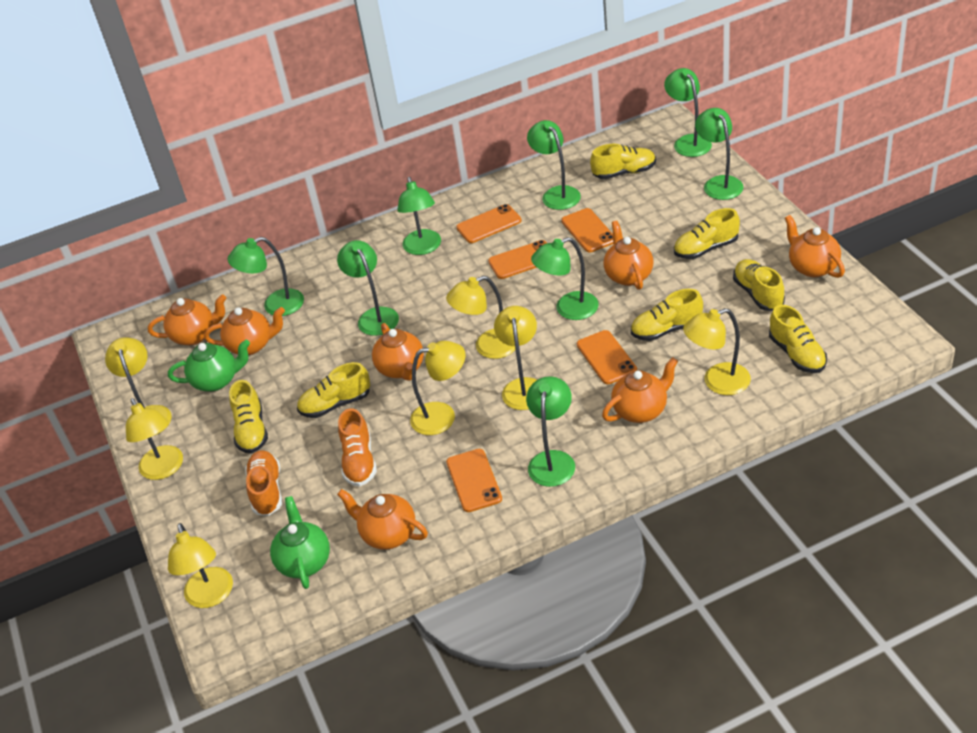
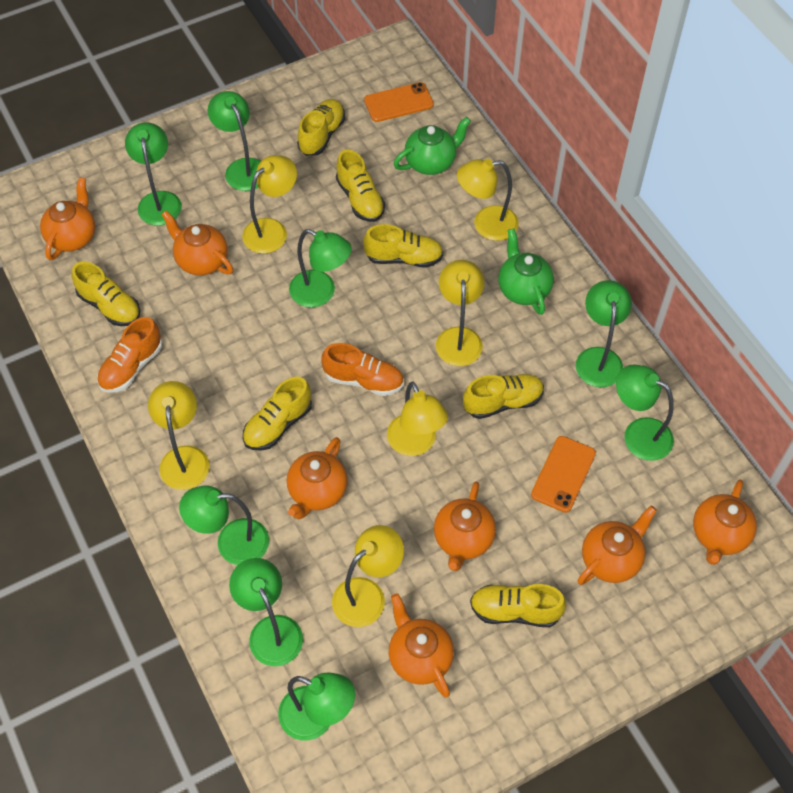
orange phone: 5 -> 2
yellow lamp: 7 -> 6

